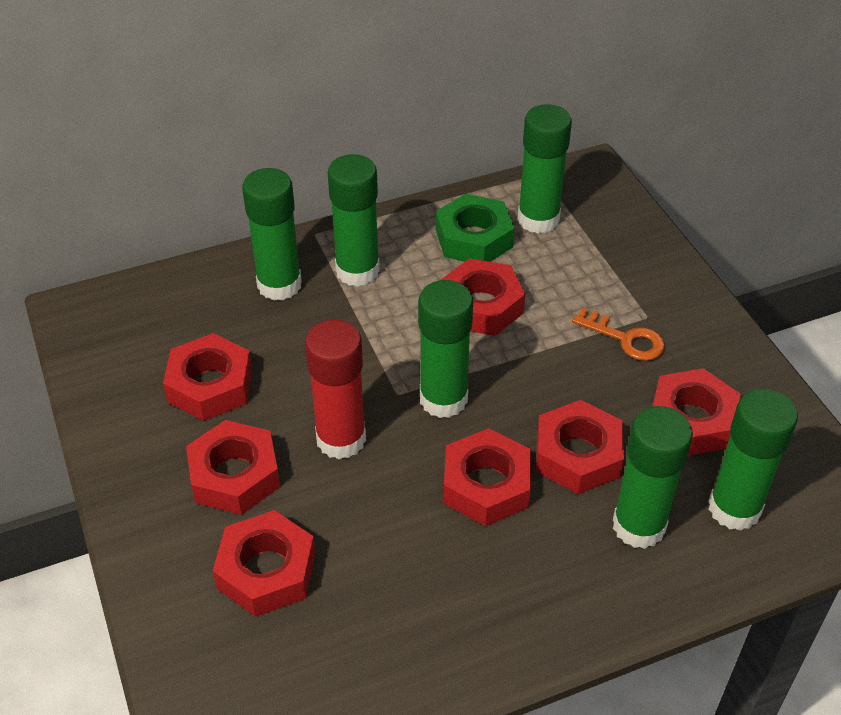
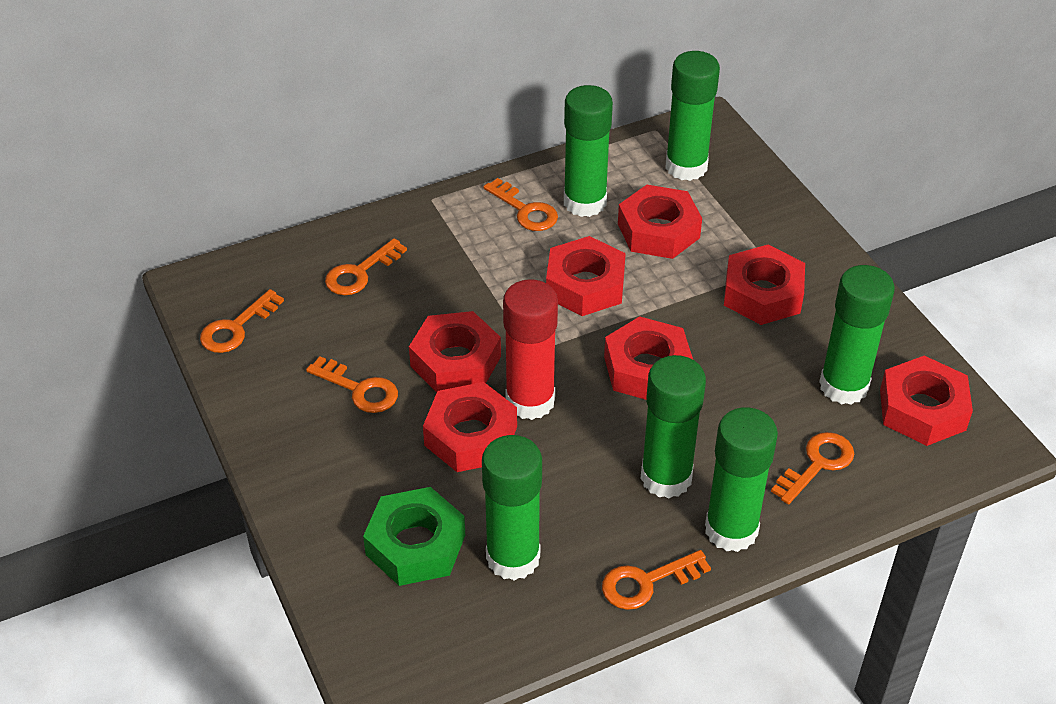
orange key: 1 -> 6

